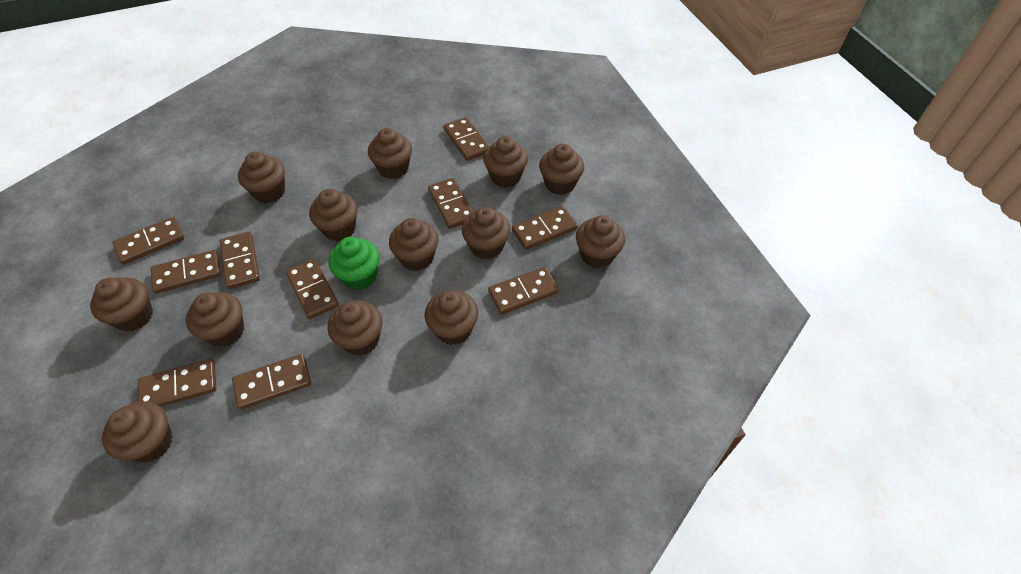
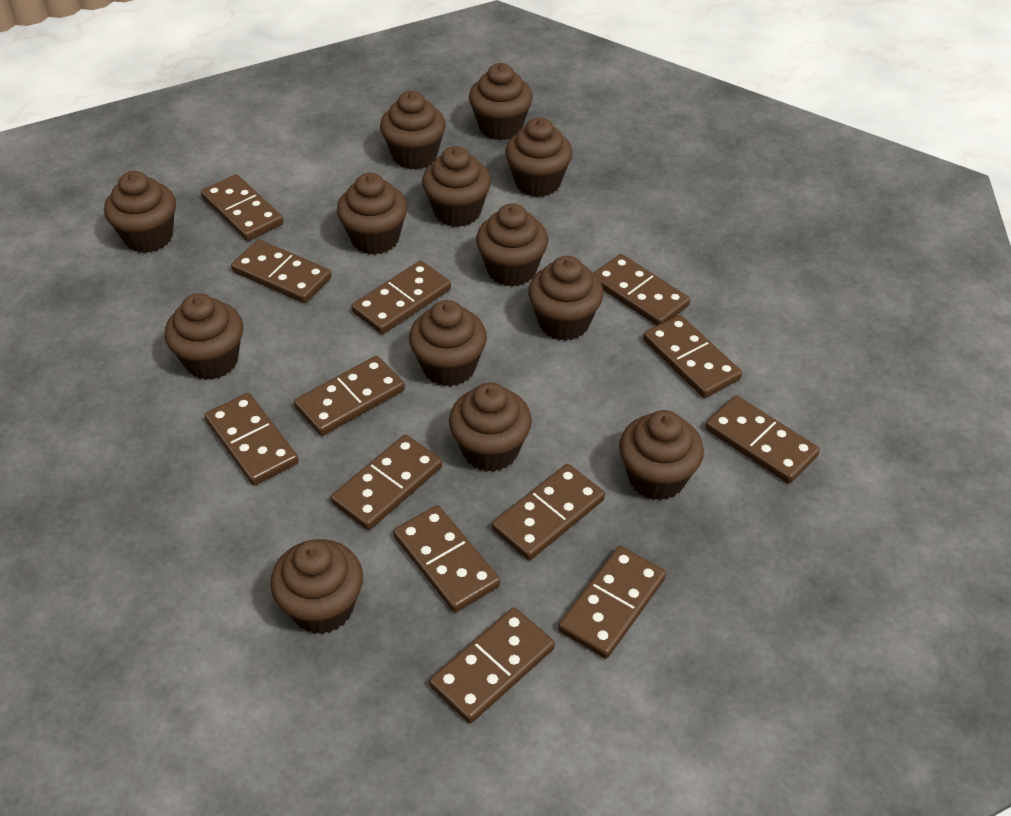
brown domino: 10 -> 13
green cupcake: 1 -> 0

